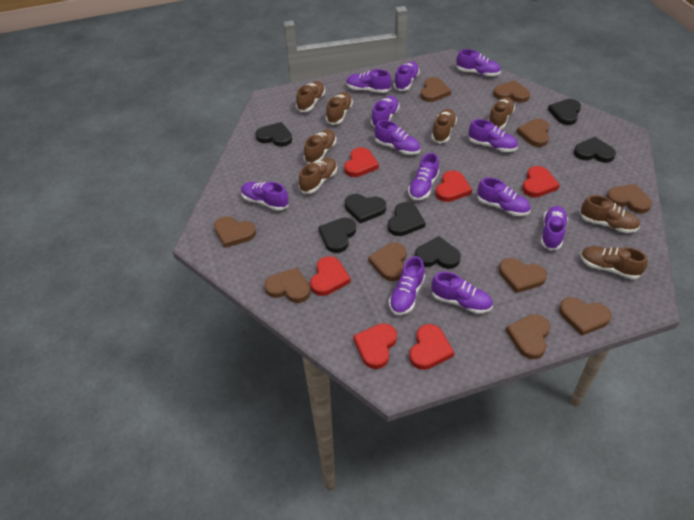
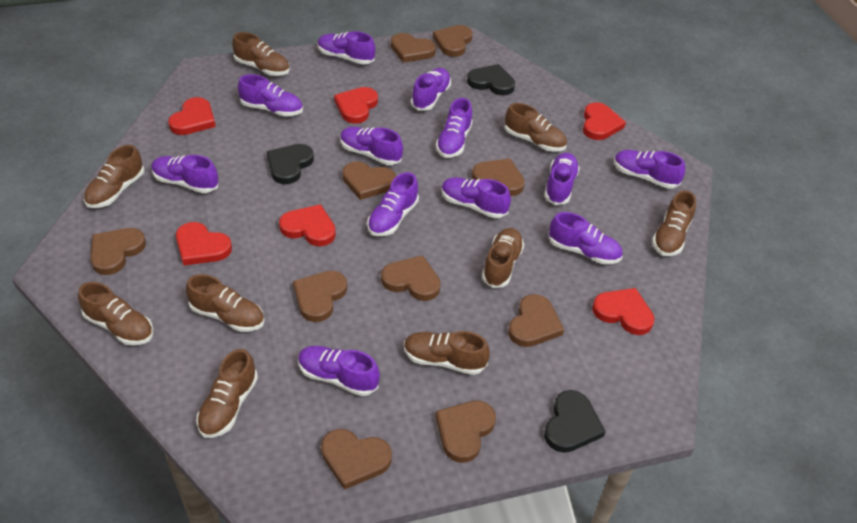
black heart: 7 -> 3
brown shoe: 8 -> 9

